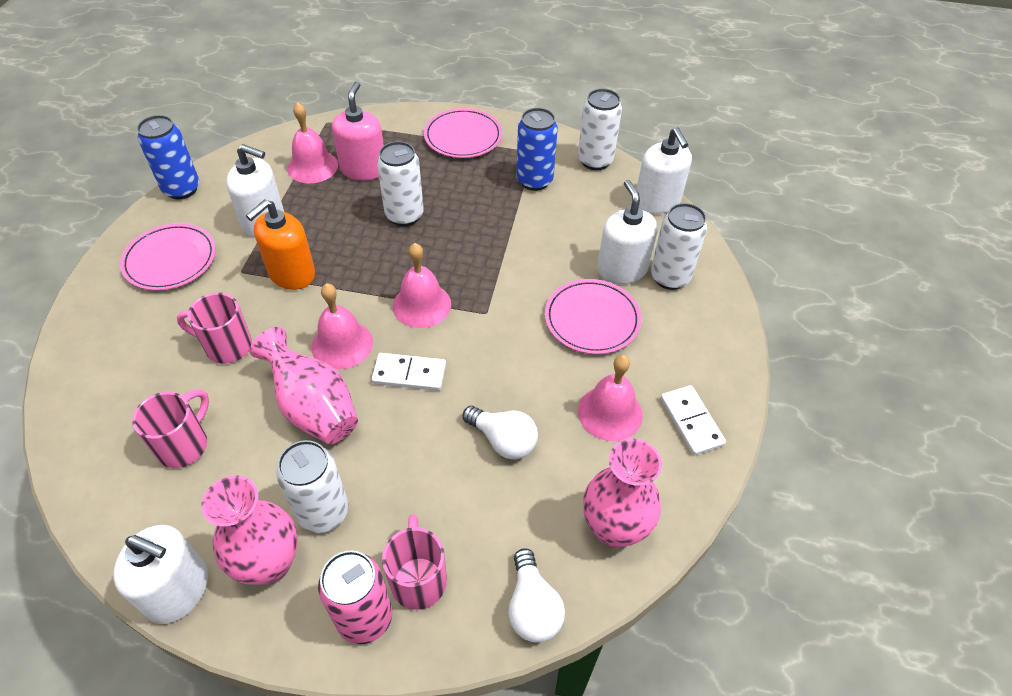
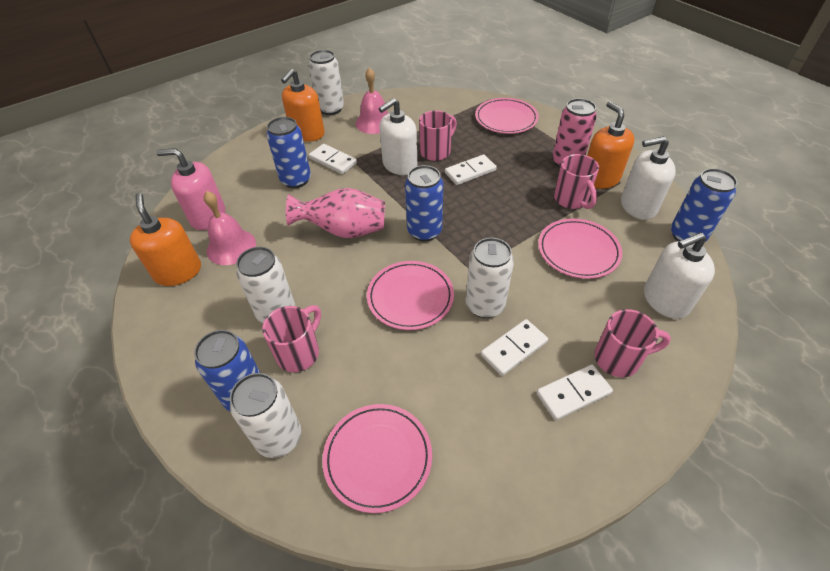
blue can: 2 -> 4
orange soap dispenser: 1 -> 3
pink bell: 4 -> 2
pink mug: 3 -> 4
pink plate: 3 -> 4
pink vase: 3 -> 1
white domino: 2 -> 4
white light bulb: 2 -> 0
white soap dispenser: 4 -> 3

